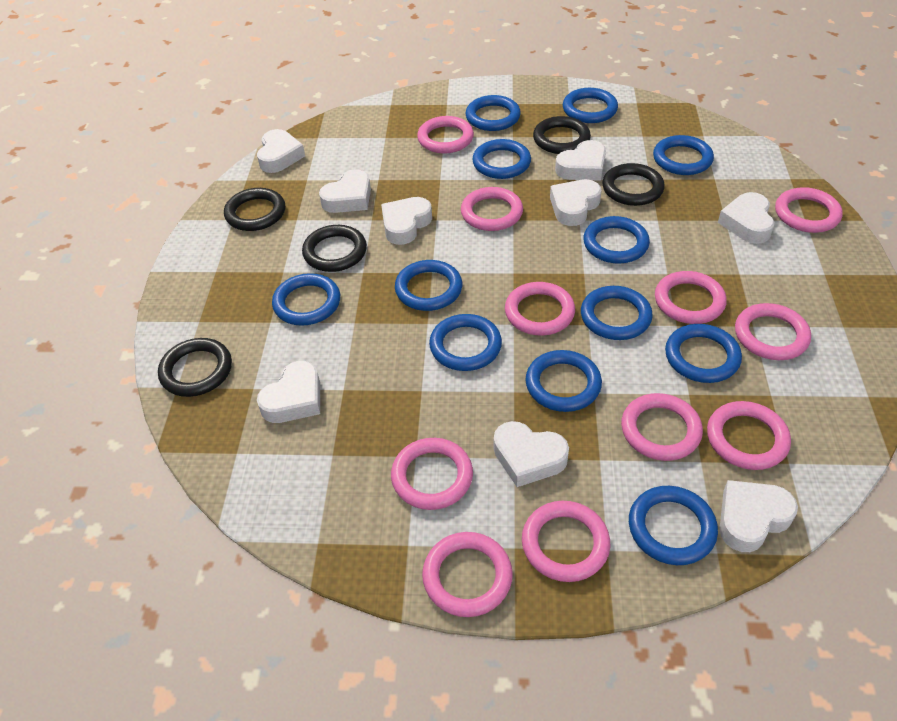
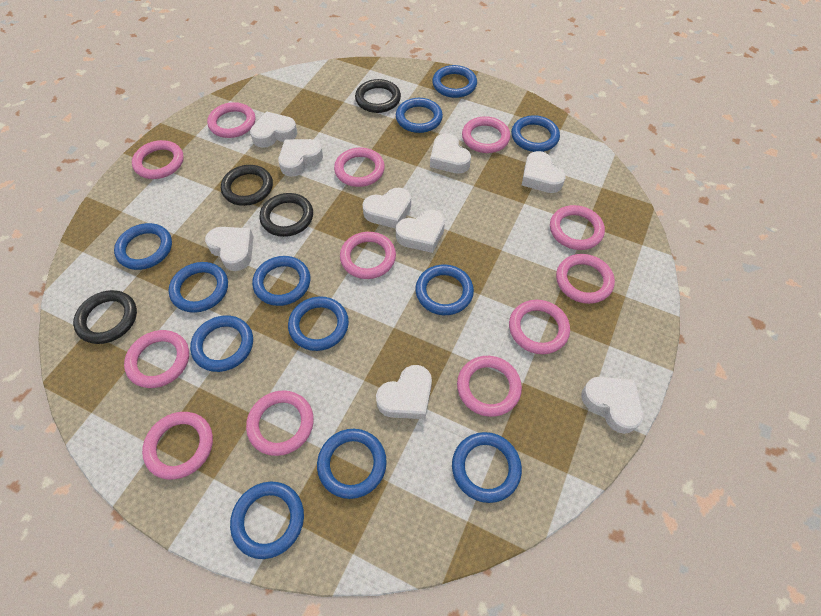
black ring: 5 -> 4
pink ring: 11 -> 12

